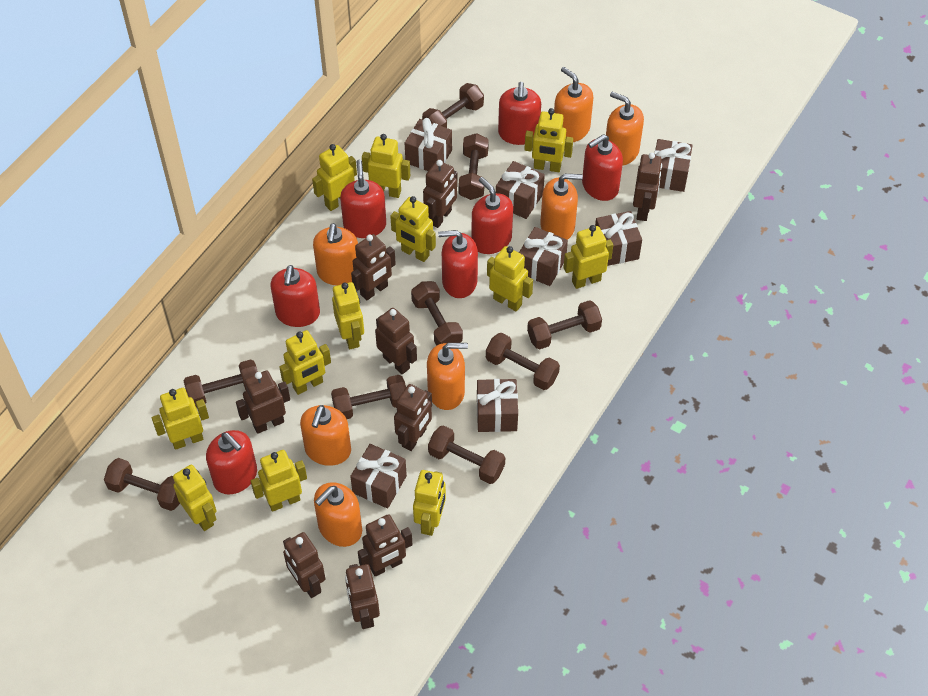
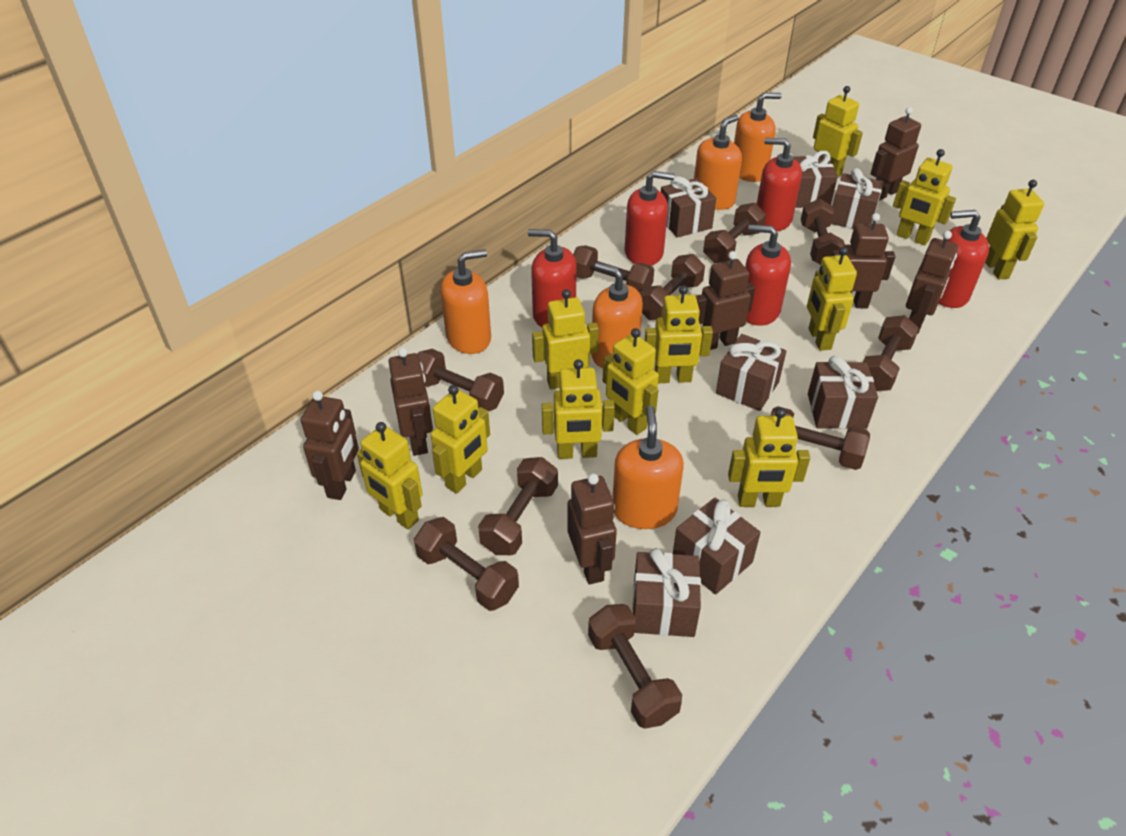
brown dumbbell: 9 -> 10
brown robot: 9 -> 7
orange soap dispenser: 7 -> 5
red soap dispenser: 7 -> 5
yellow robot: 12 -> 11

